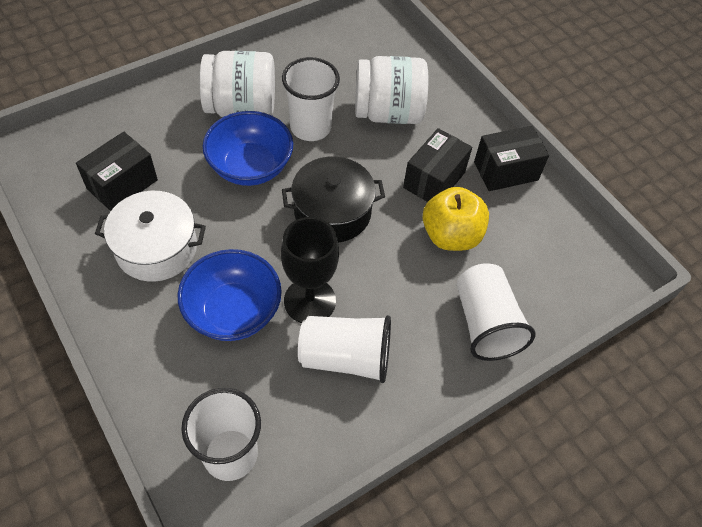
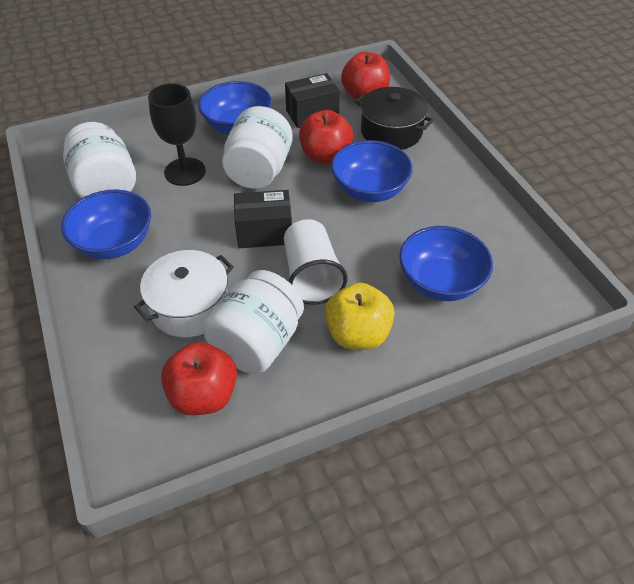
black box: 3 -> 2
blue bowl: 2 -> 4
red apple: 0 -> 3
white cup: 4 -> 1
white jar: 2 -> 3

